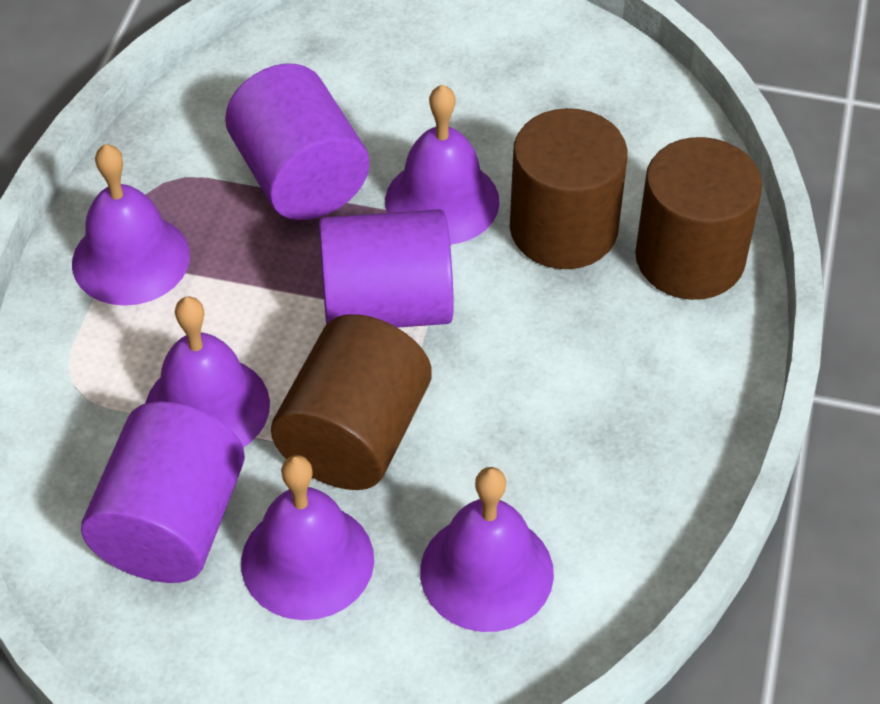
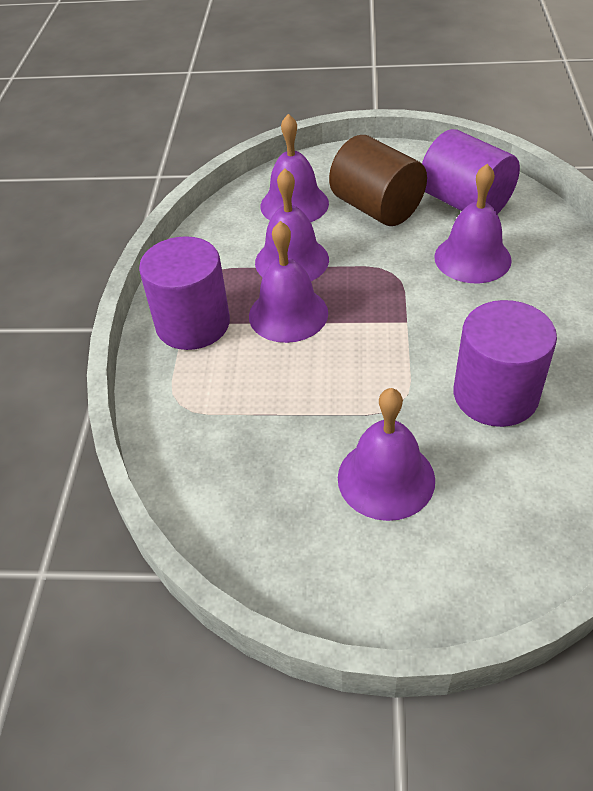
brown cylinder: 3 -> 1

